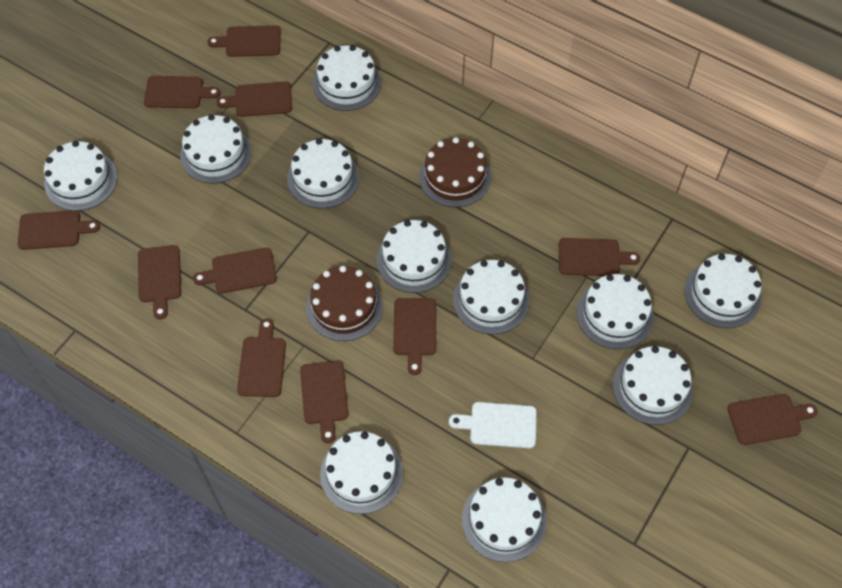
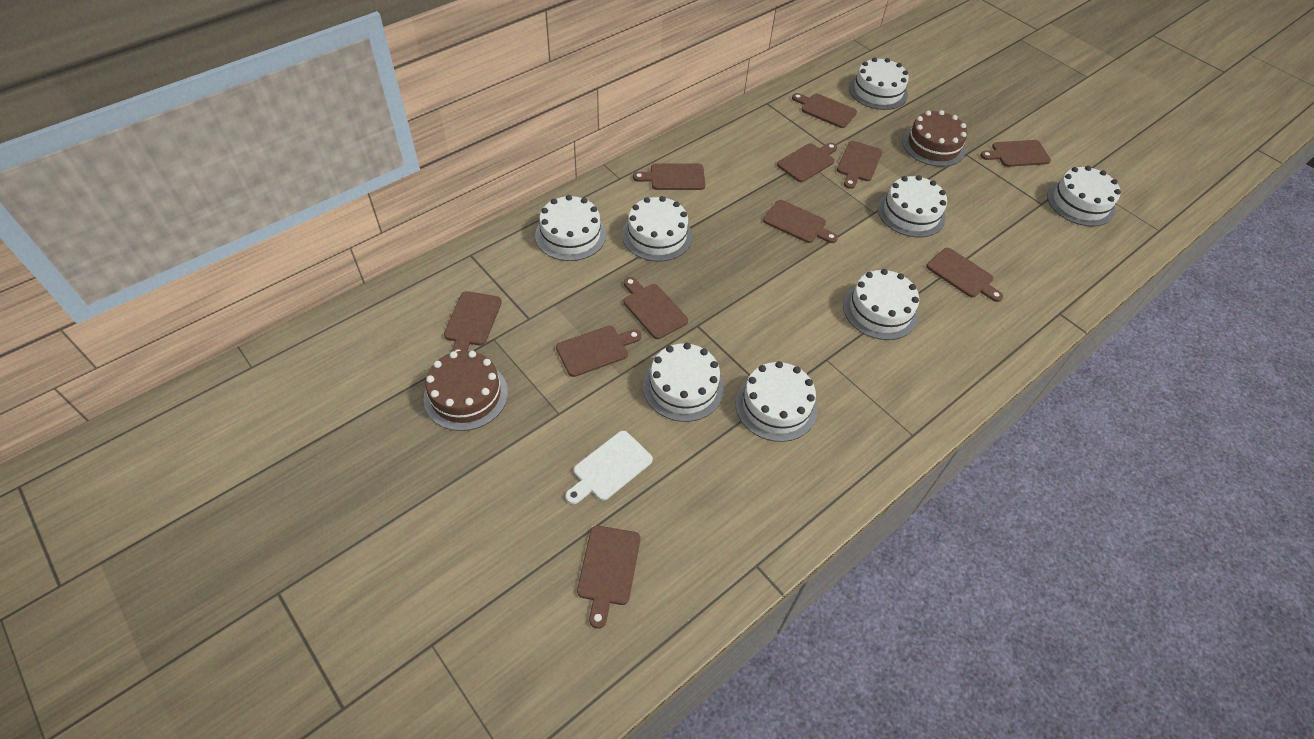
white cake: 11 -> 8

